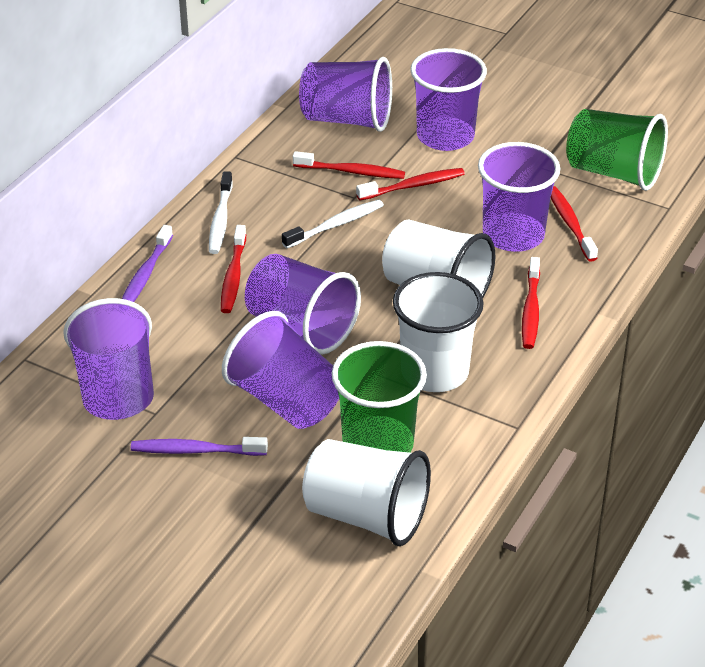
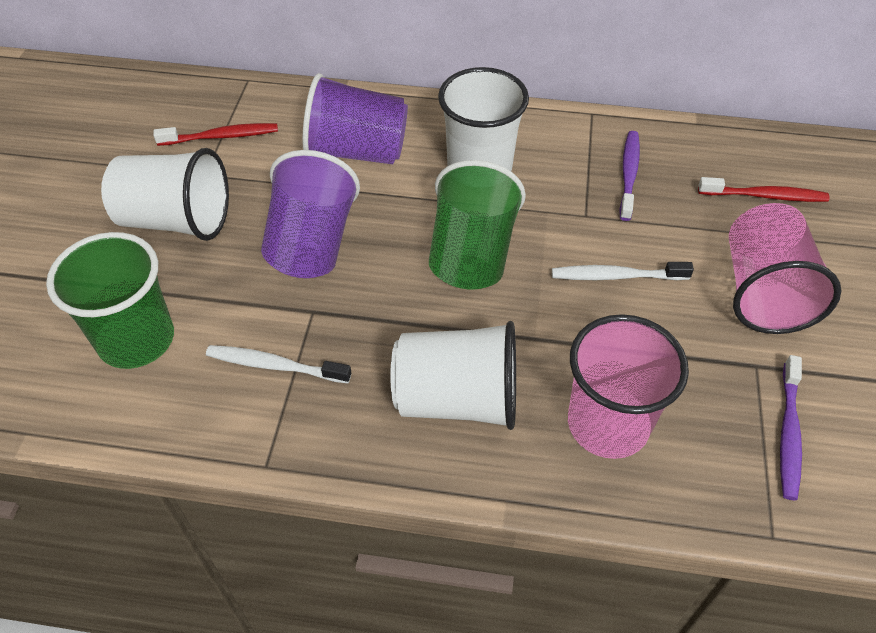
pink cup: 0 -> 2
purple cup: 6 -> 2
red toothbrush: 5 -> 2

